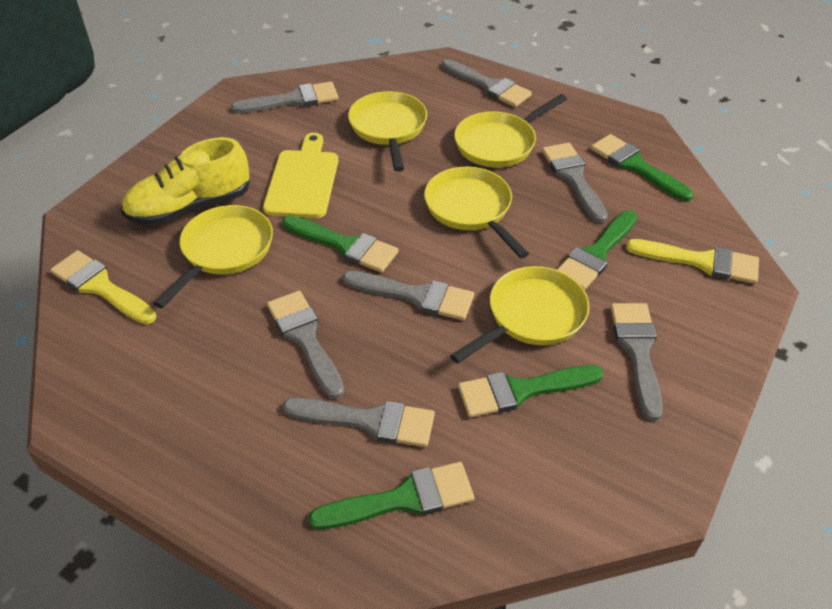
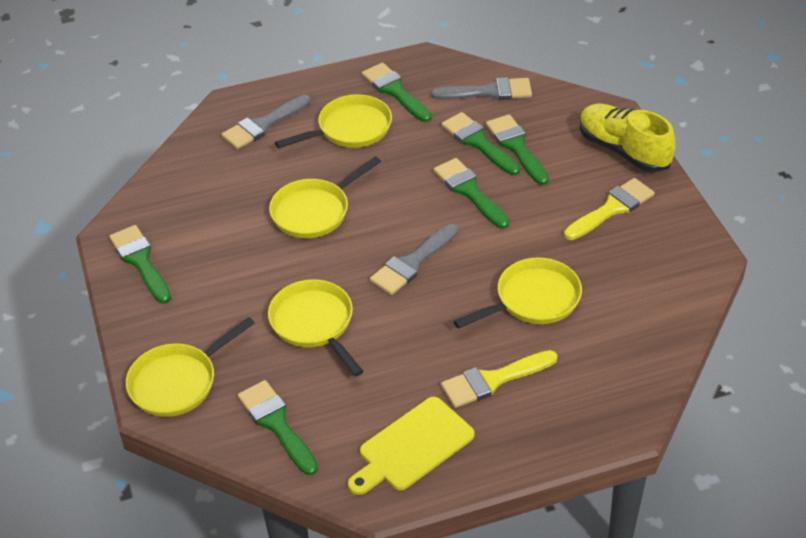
green brush: 5 -> 6
grey brush: 7 -> 3

